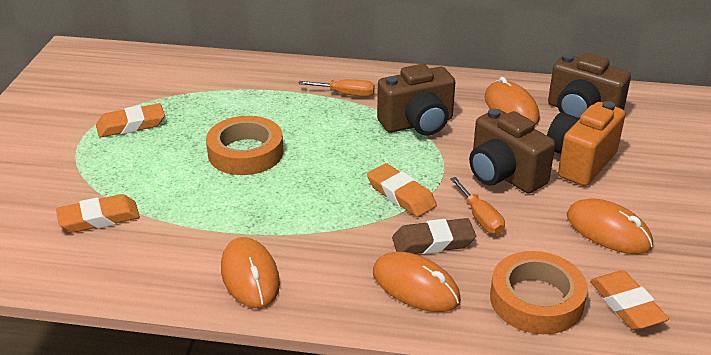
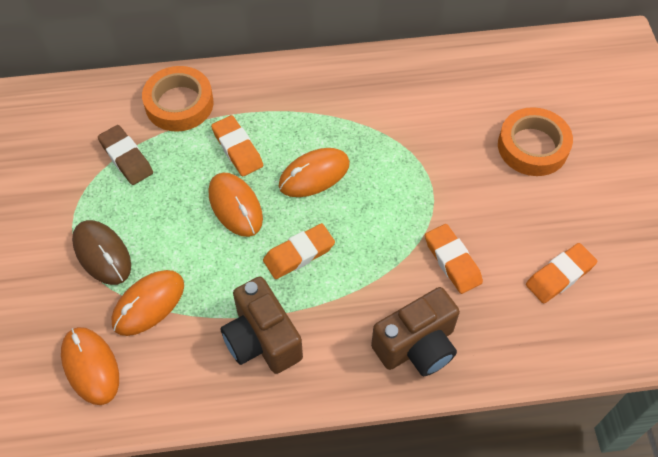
brown camera: 3 -> 2
brown mouse: 0 -> 1
orange camera: 1 -> 0
orange screwdriver: 2 -> 0

